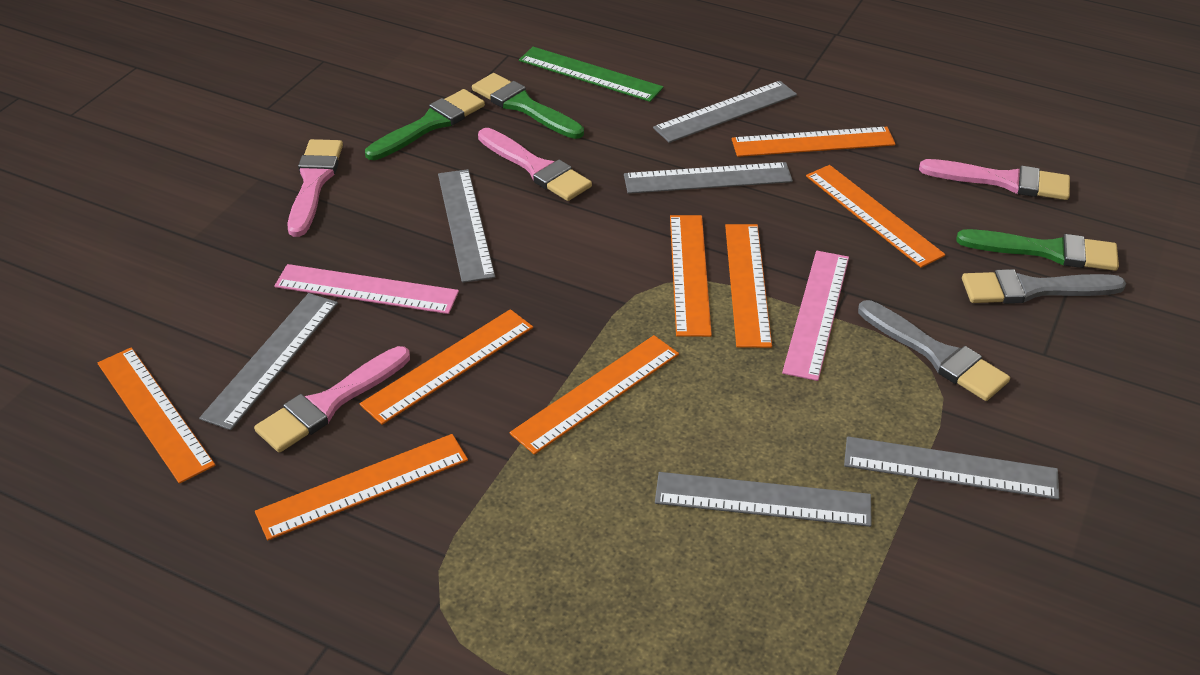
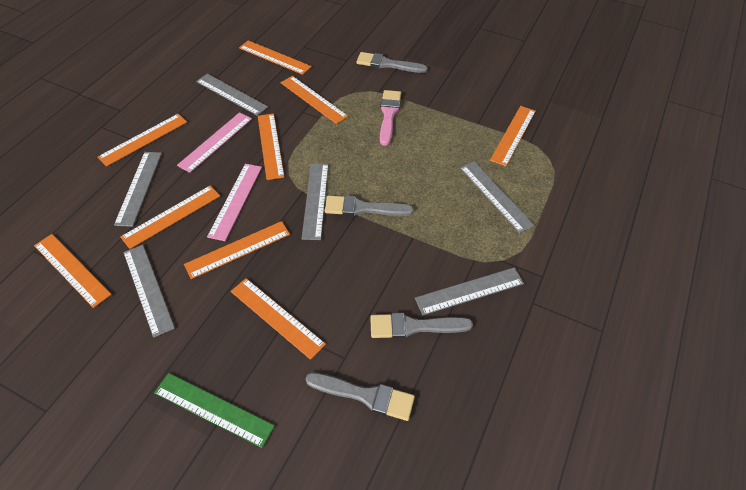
green brush: 3 -> 0
grey brush: 2 -> 4
orange ruler: 8 -> 9
pink brush: 4 -> 1

